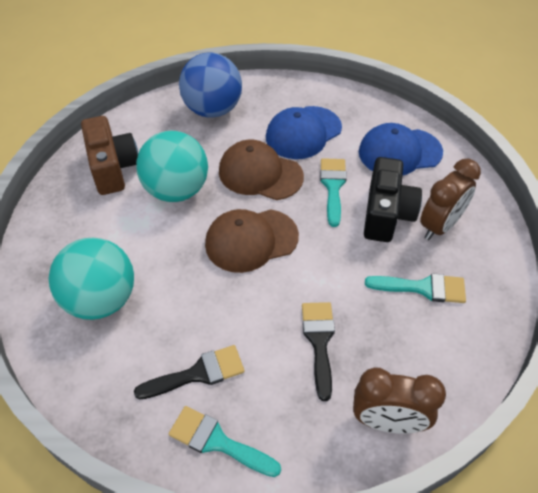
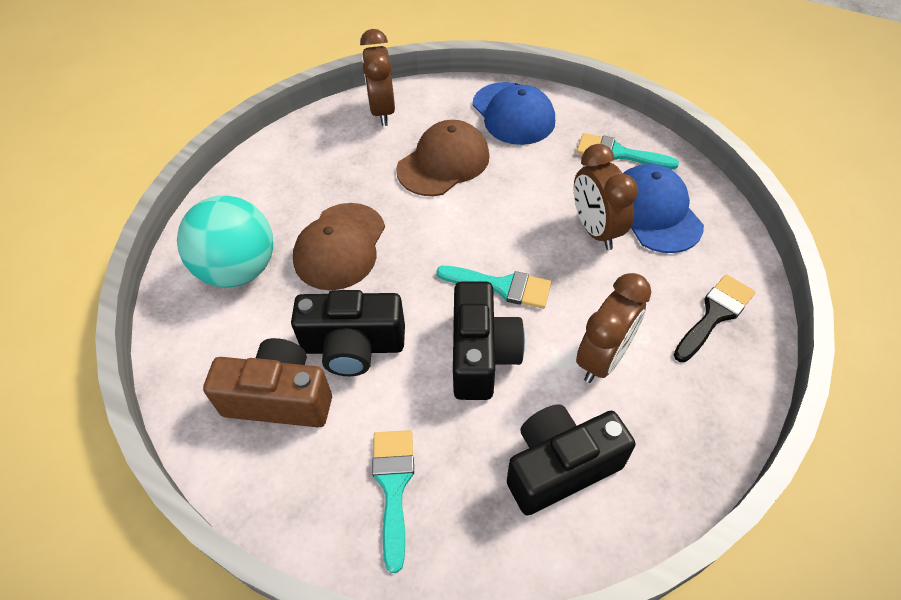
black brush: 2 -> 1
black camera: 1 -> 3
blue ball: 1 -> 0
brown clock: 2 -> 3
turquoise ball: 2 -> 1

